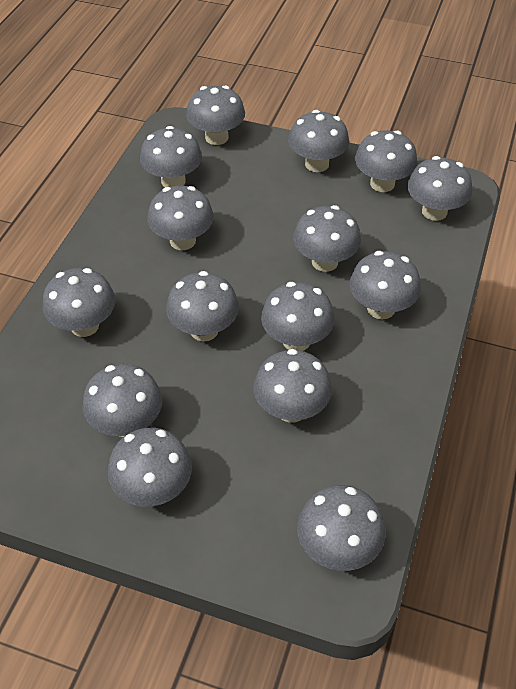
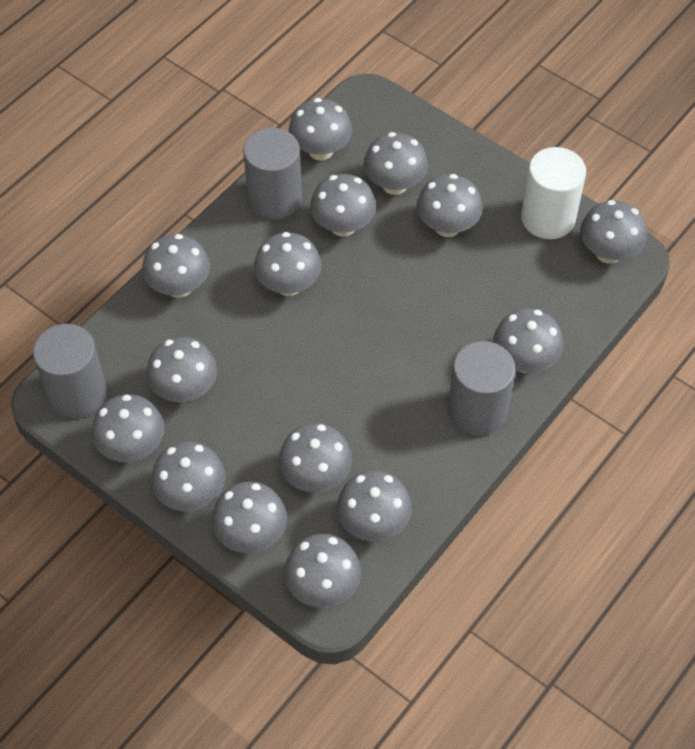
grey cylinder: 0 -> 3
white cylinder: 0 -> 1

